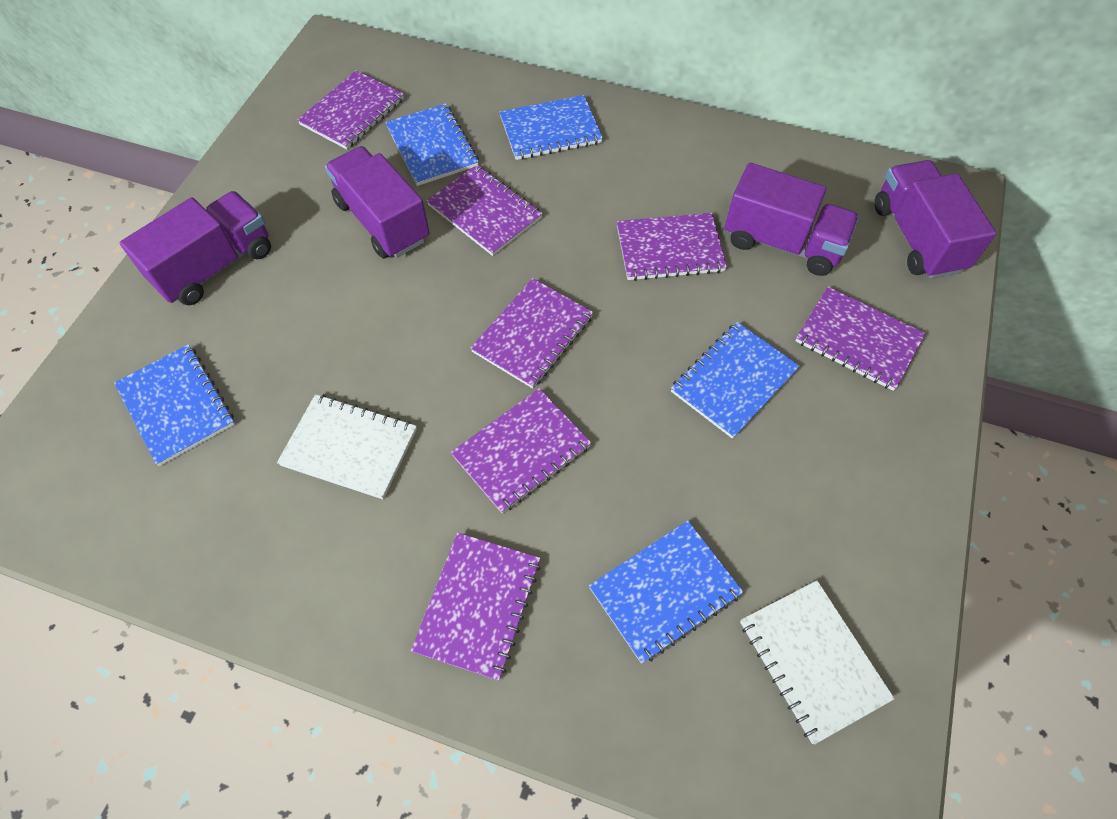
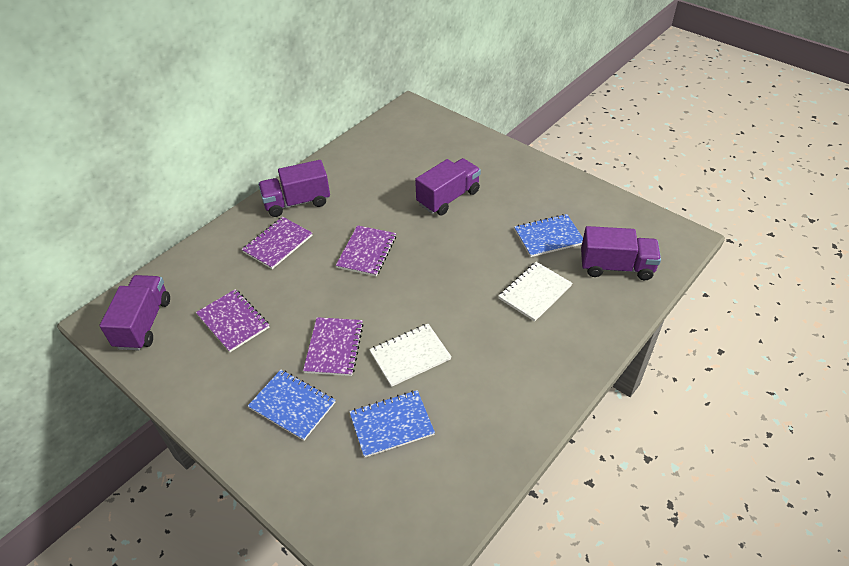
blue notebook: 5 -> 3
purple notebook: 7 -> 4

